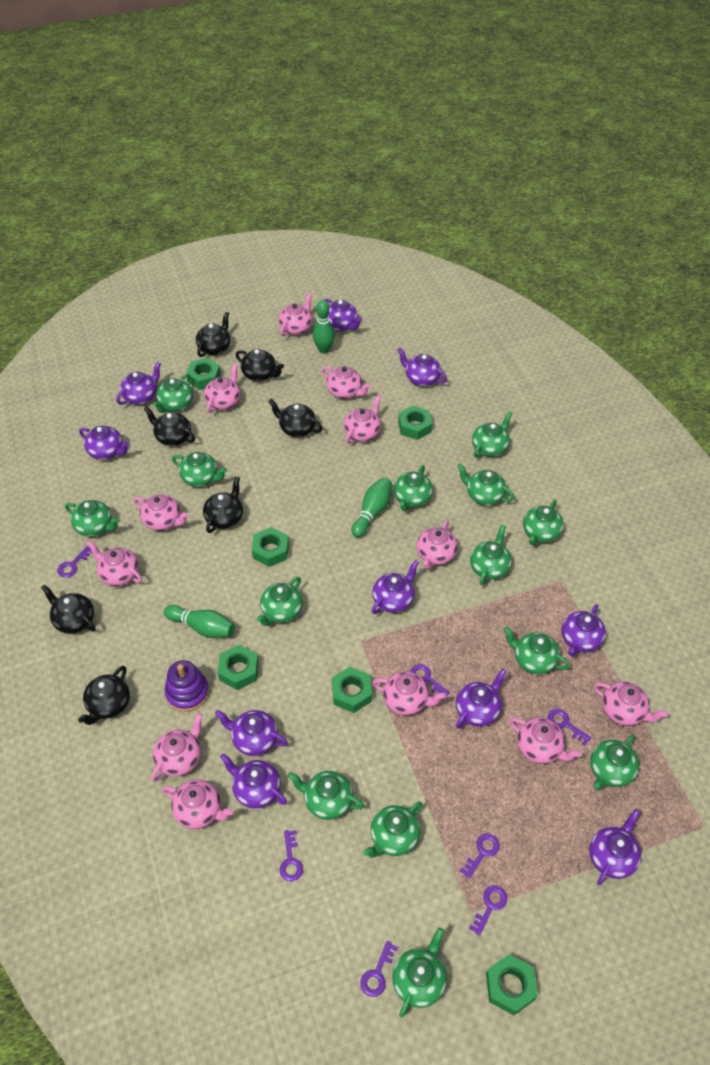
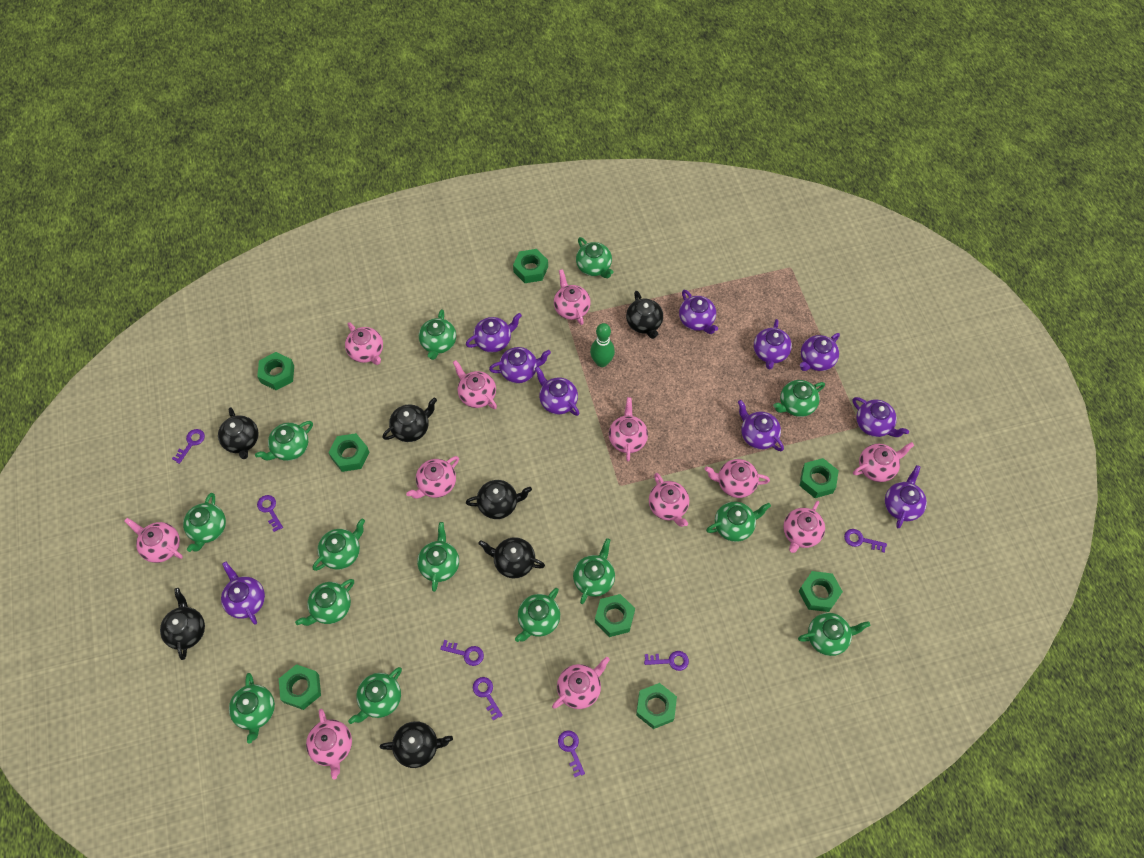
green bowling pin: 3 -> 1
green nut: 6 -> 8
purple stacking toy: 1 -> 0

